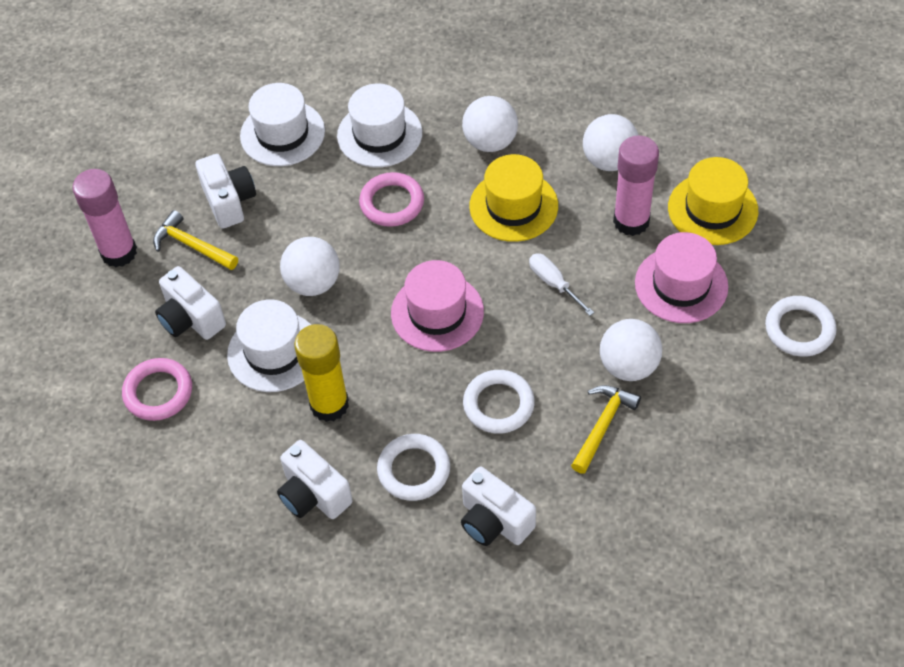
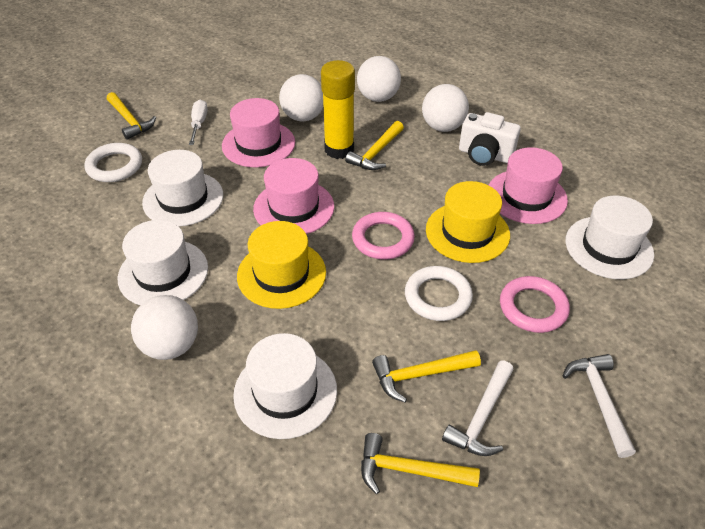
pink glue stick: 2 -> 0
pink hat: 2 -> 3
white camera: 4 -> 1
white hammer: 0 -> 2
white hat: 3 -> 4
white ring: 3 -> 2
yellow hammer: 2 -> 4

